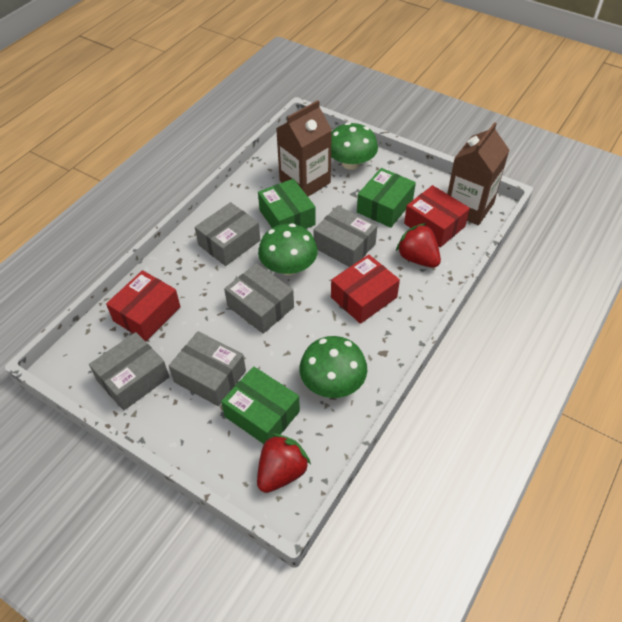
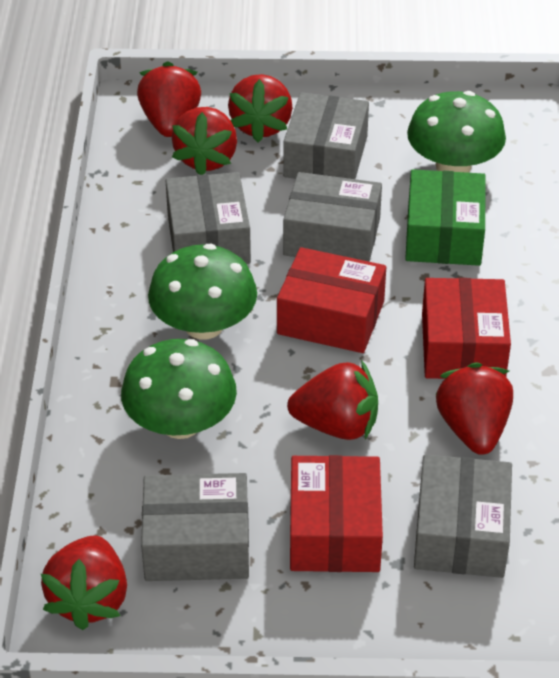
brown carton: 2 -> 0
green box: 3 -> 1
red strawberry: 2 -> 6

